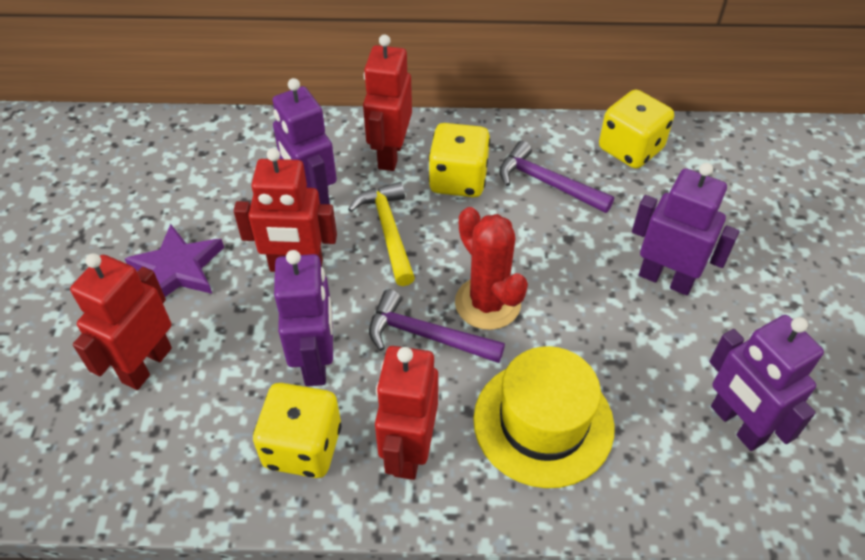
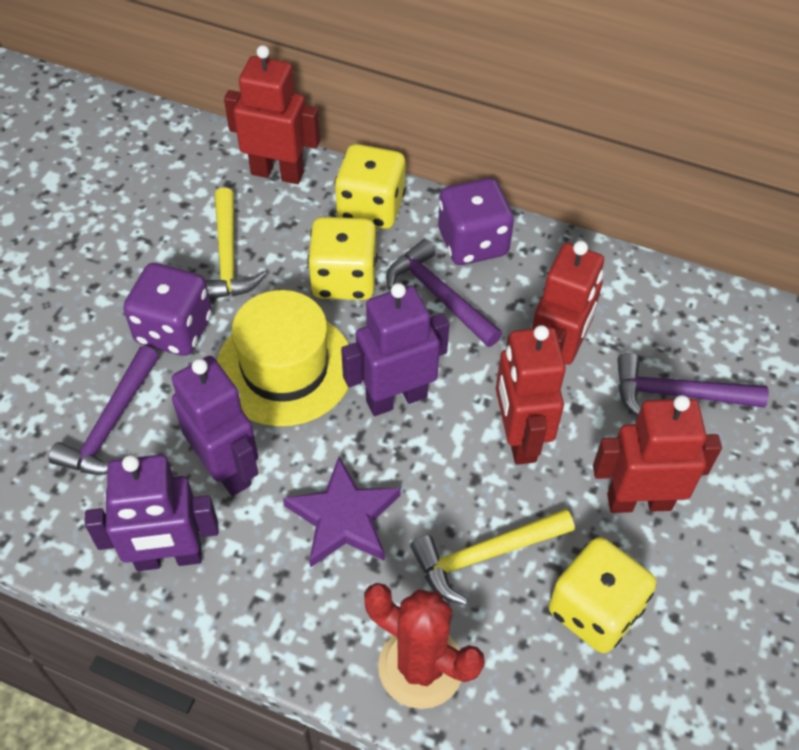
purple dice: 0 -> 2
purple hammer: 2 -> 3
purple robot: 4 -> 3
yellow hammer: 1 -> 2

